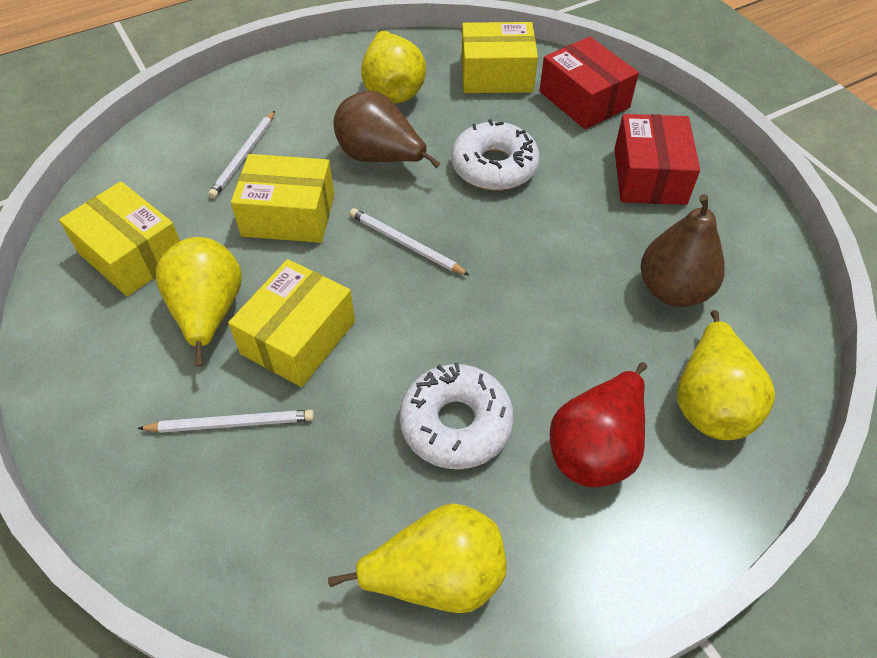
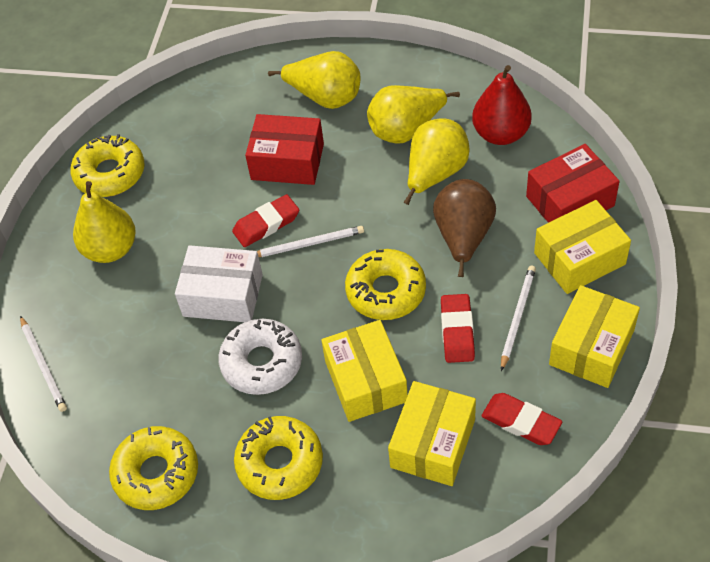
brown pear: 2 -> 1
red eraser: 0 -> 3
white box: 0 -> 1
white donut: 2 -> 1
yellow donut: 0 -> 4

